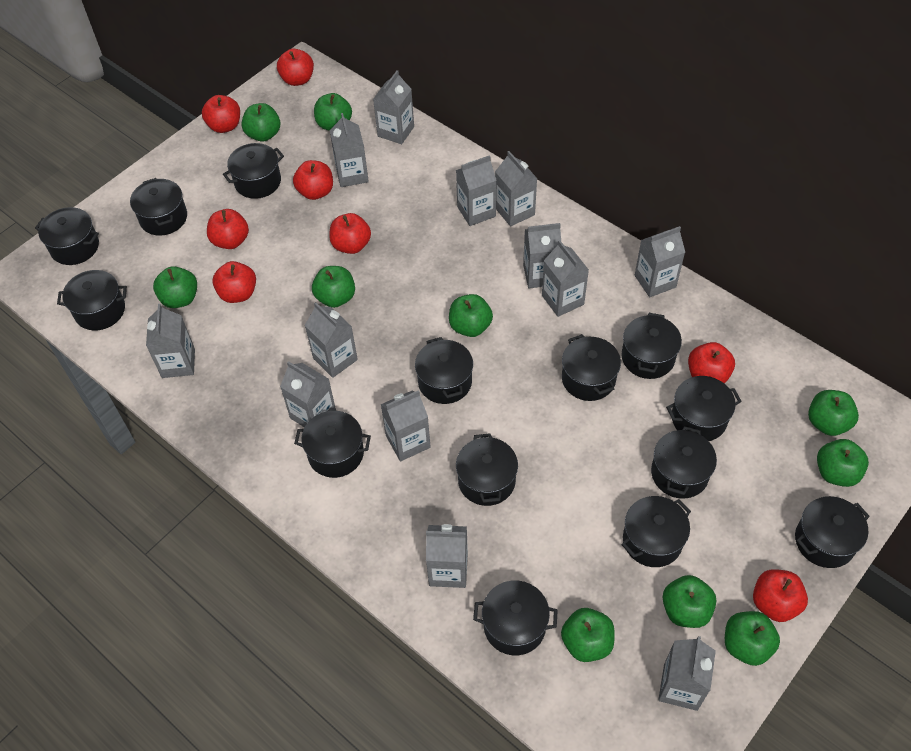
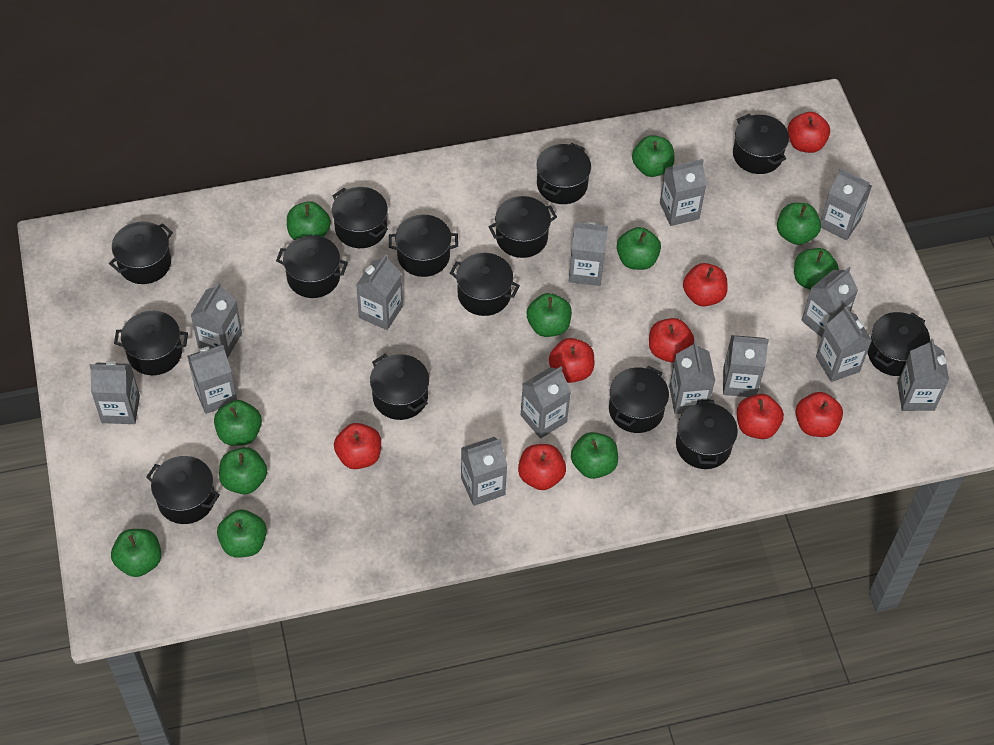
green apple: 10 -> 11
grey carton: 13 -> 14

